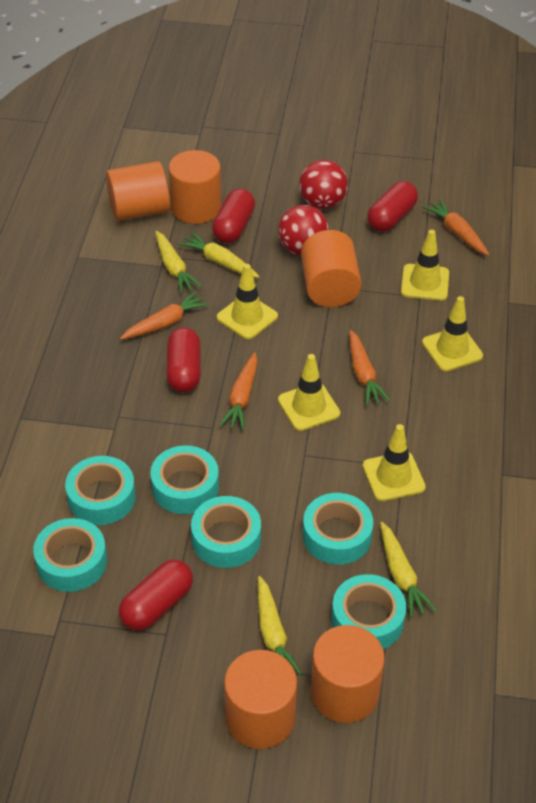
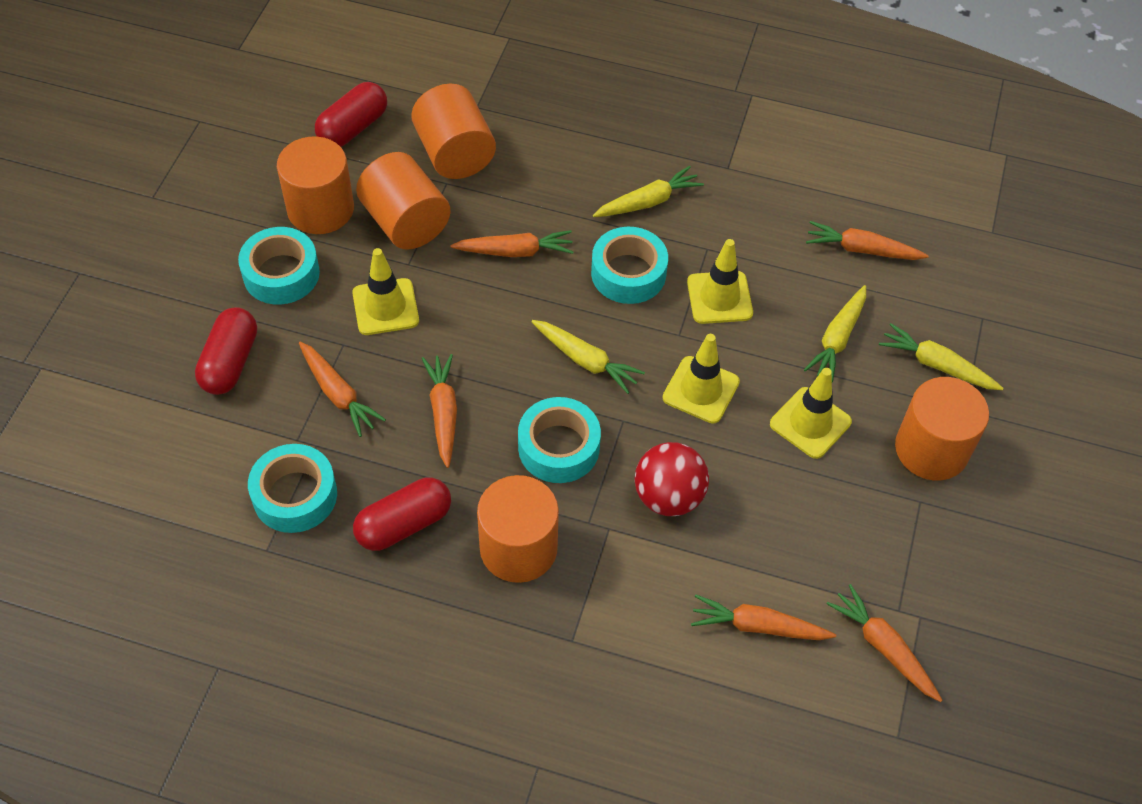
orange carrot: 4 -> 6
red ball: 2 -> 1
red capsule: 4 -> 3
turquoise tape: 6 -> 4
yellow traffic cone: 5 -> 4

